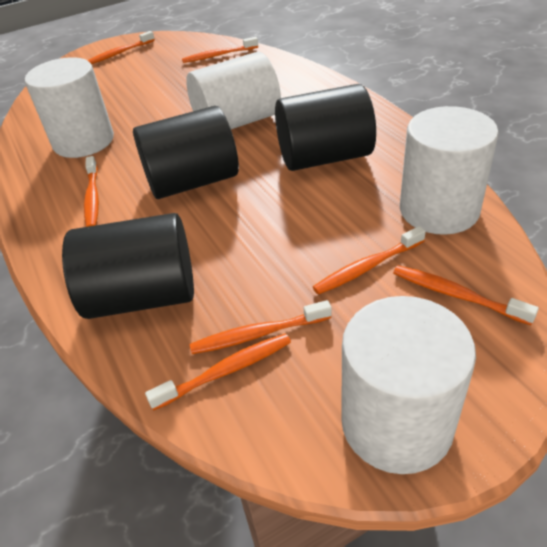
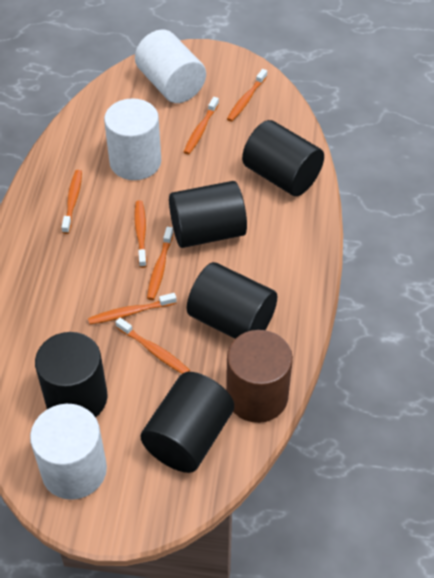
black cylinder: 3 -> 5
brown cylinder: 0 -> 1
white cylinder: 4 -> 3

